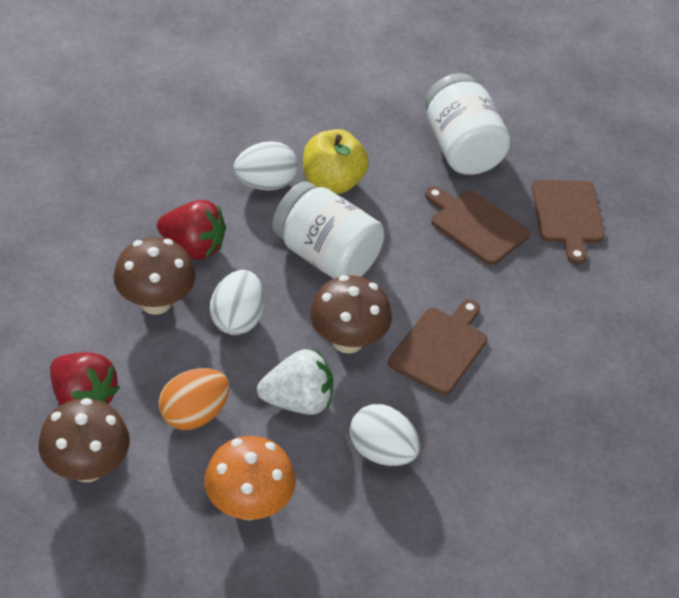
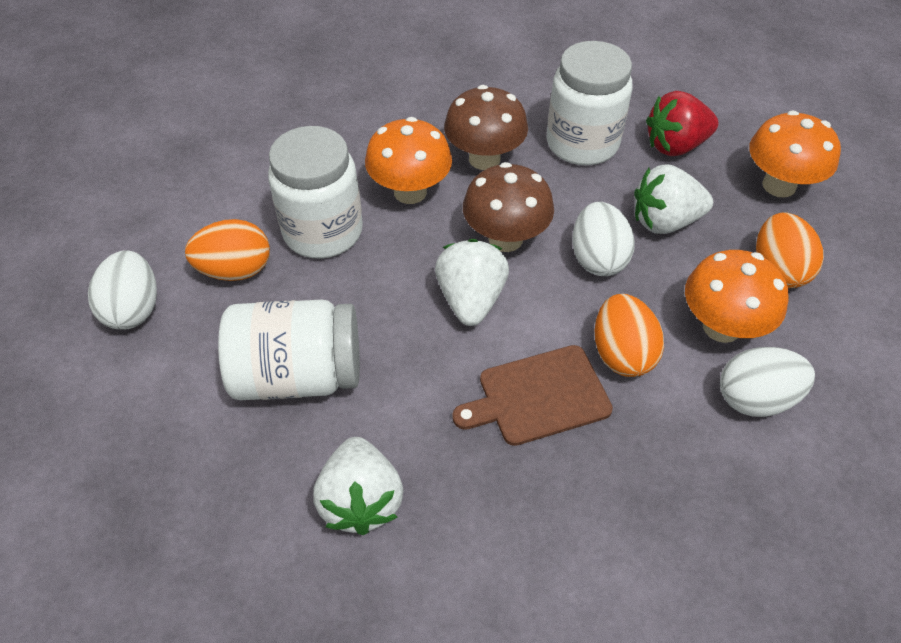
brown cutting board: 3 -> 1
brown mushroom: 3 -> 2
orange egg: 1 -> 3
orange mushroom: 1 -> 3
red strawberry: 2 -> 1
white jar: 2 -> 3
white strawberry: 1 -> 3
yellow apple: 1 -> 0

